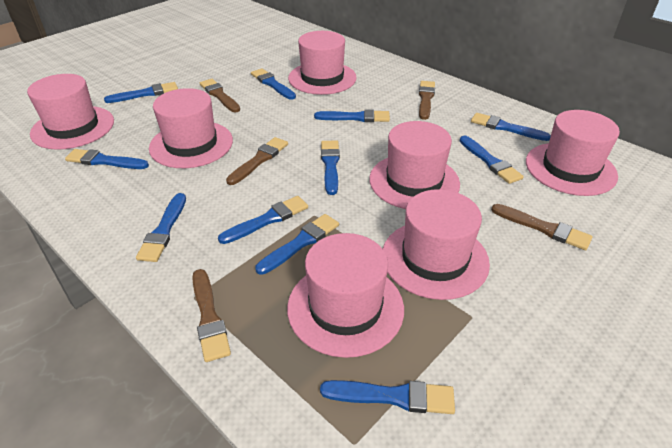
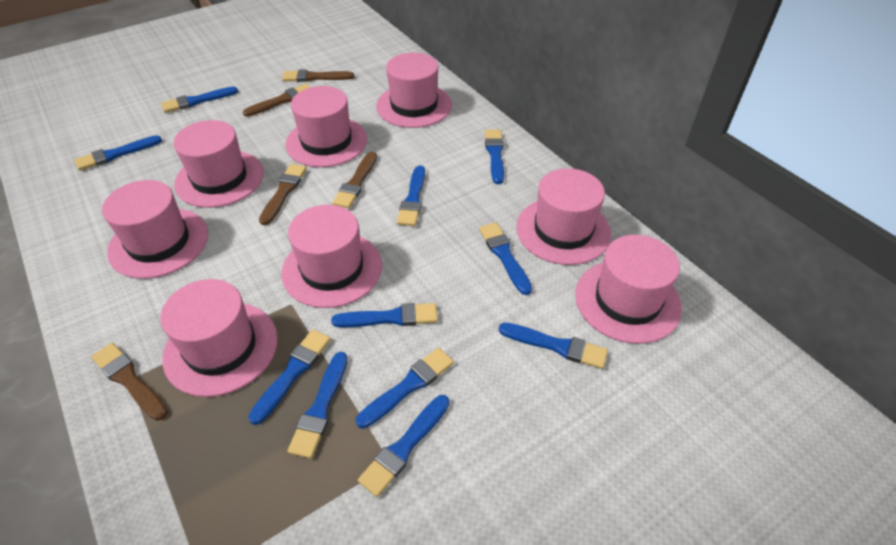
pink hat: 7 -> 8

